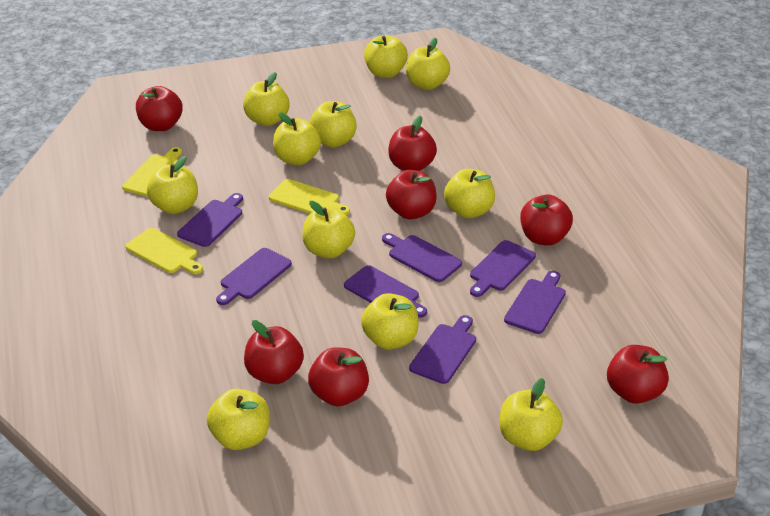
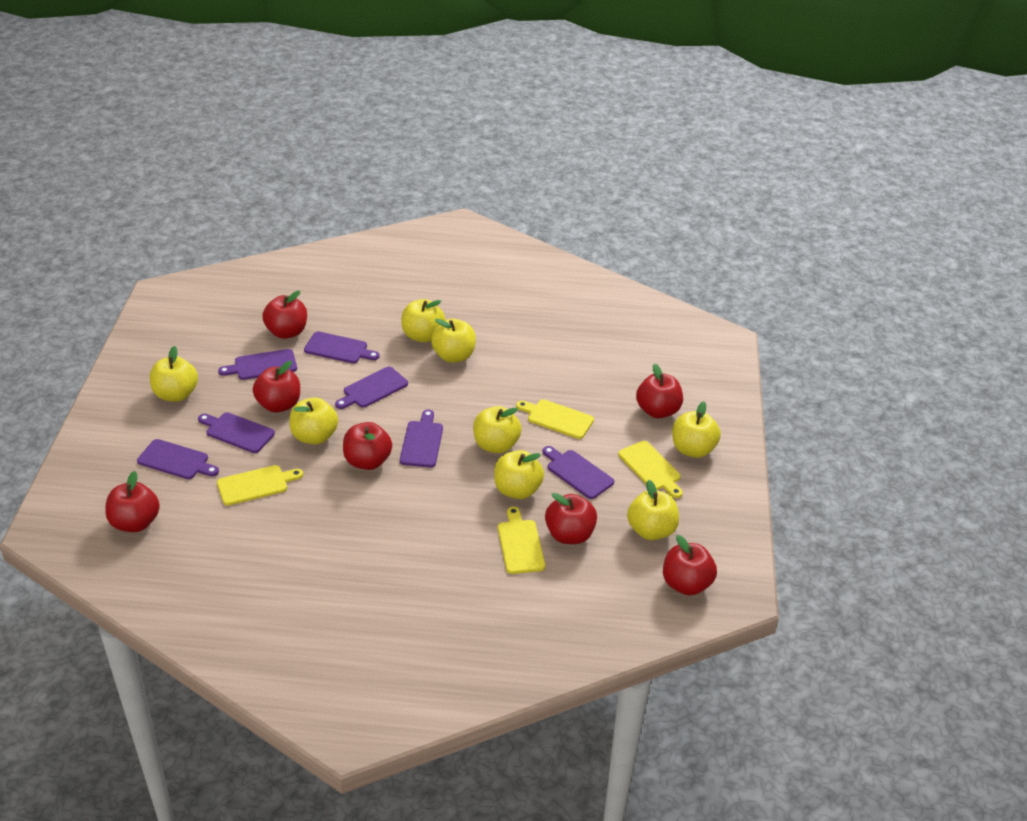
yellow apple: 11 -> 8
yellow cutting board: 3 -> 4

